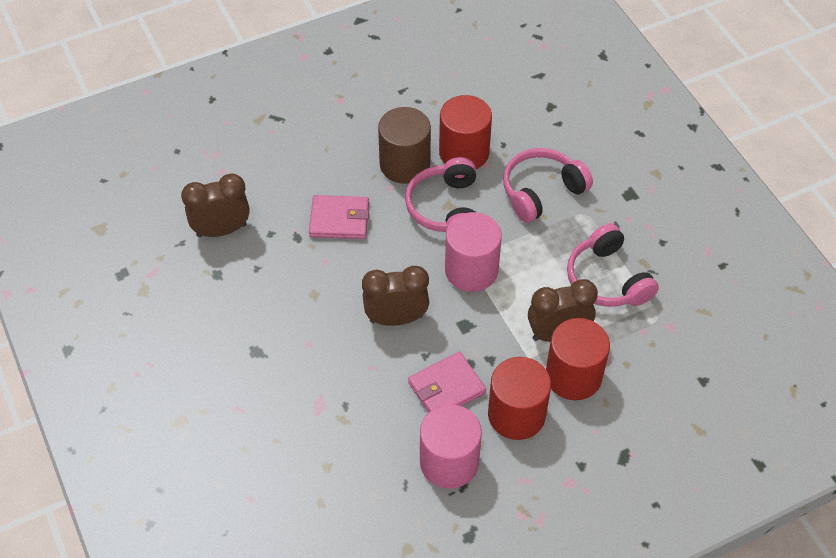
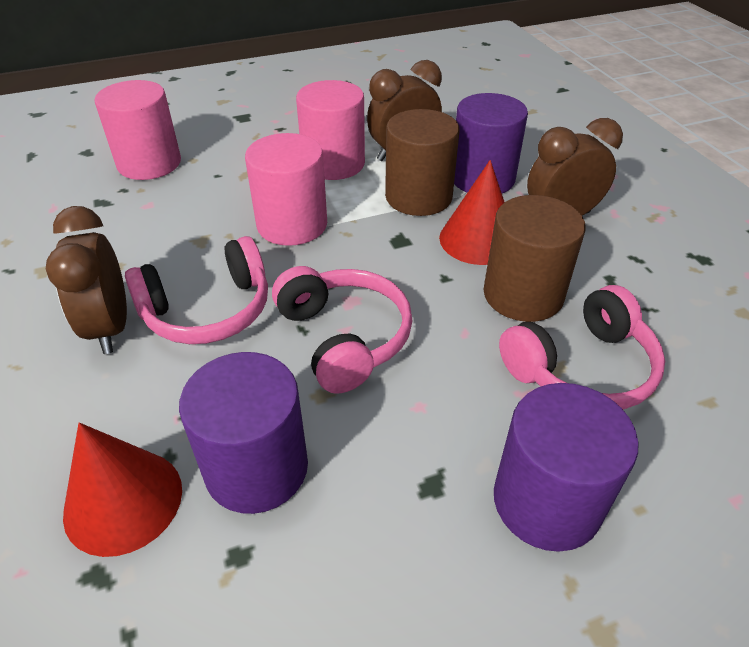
brown cylinder: 1 -> 2
pink cylinder: 2 -> 3
pink wallet: 2 -> 0
purple cylinder: 0 -> 3
red cone: 0 -> 2
red cylinder: 3 -> 0

